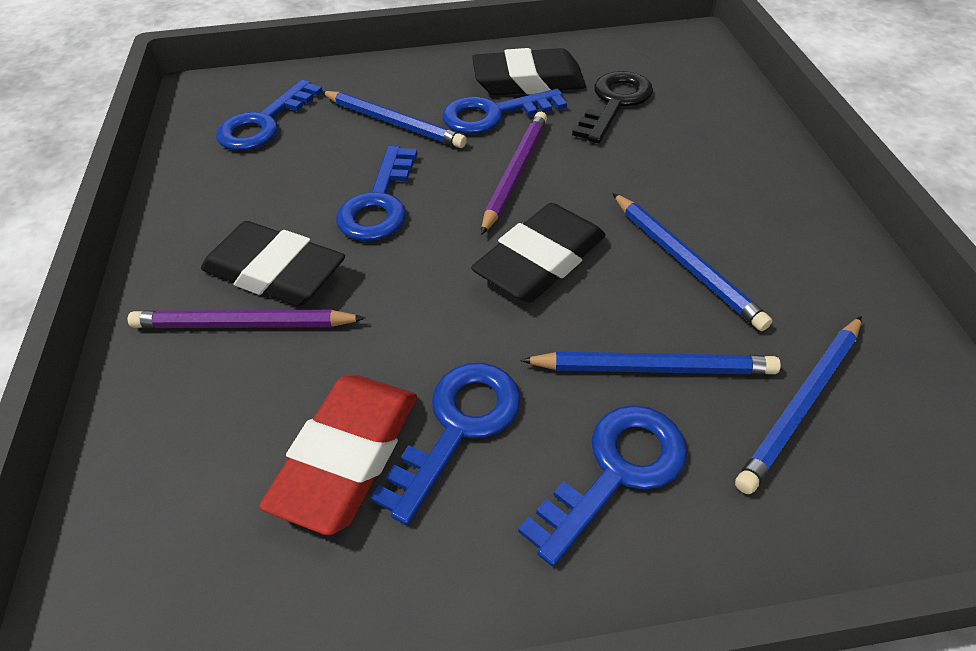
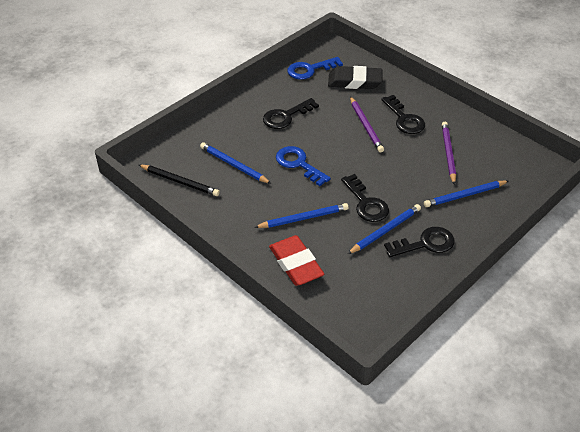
black eraser: 3 -> 1
black key: 1 -> 4
black pencil: 0 -> 1
blue key: 5 -> 2

